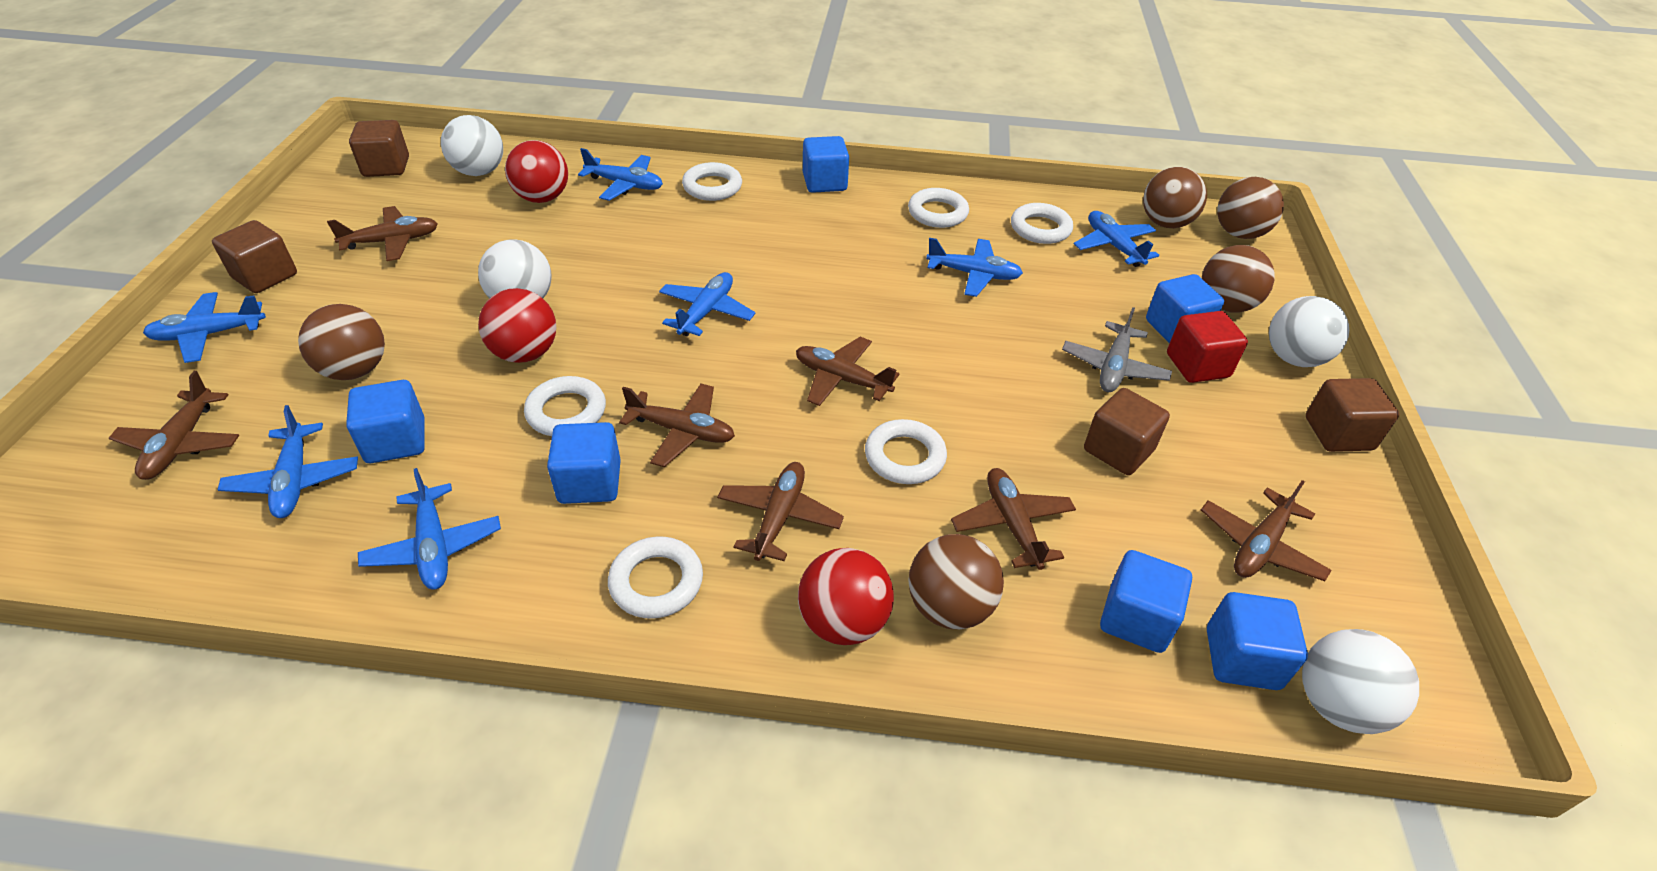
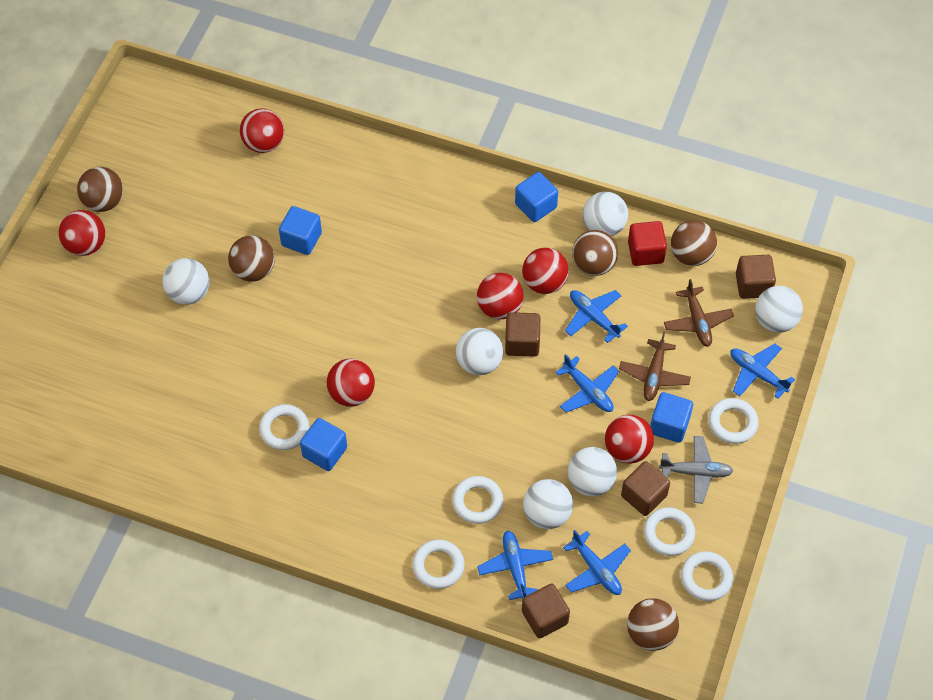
blue cube: 6 -> 4
blue plane: 7 -> 5
brown plane: 7 -> 2
red ball: 3 -> 6
white ball: 4 -> 6

